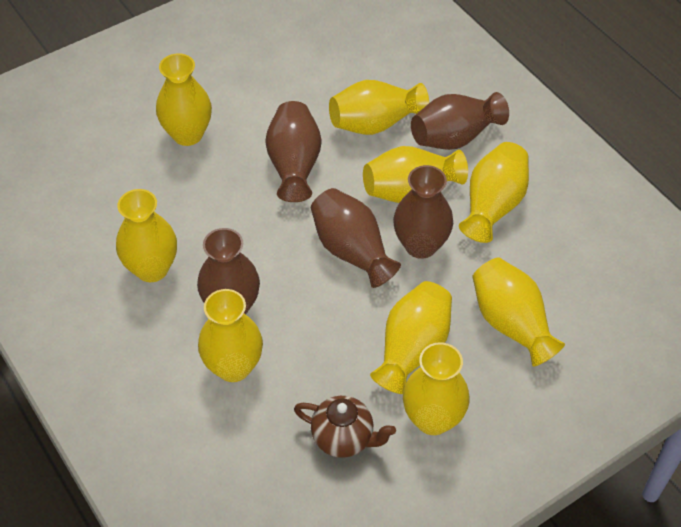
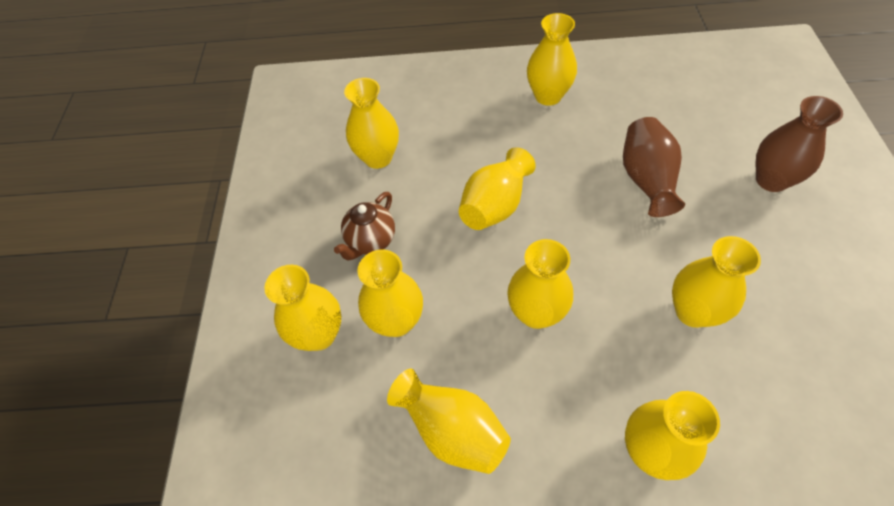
brown vase: 5 -> 2

